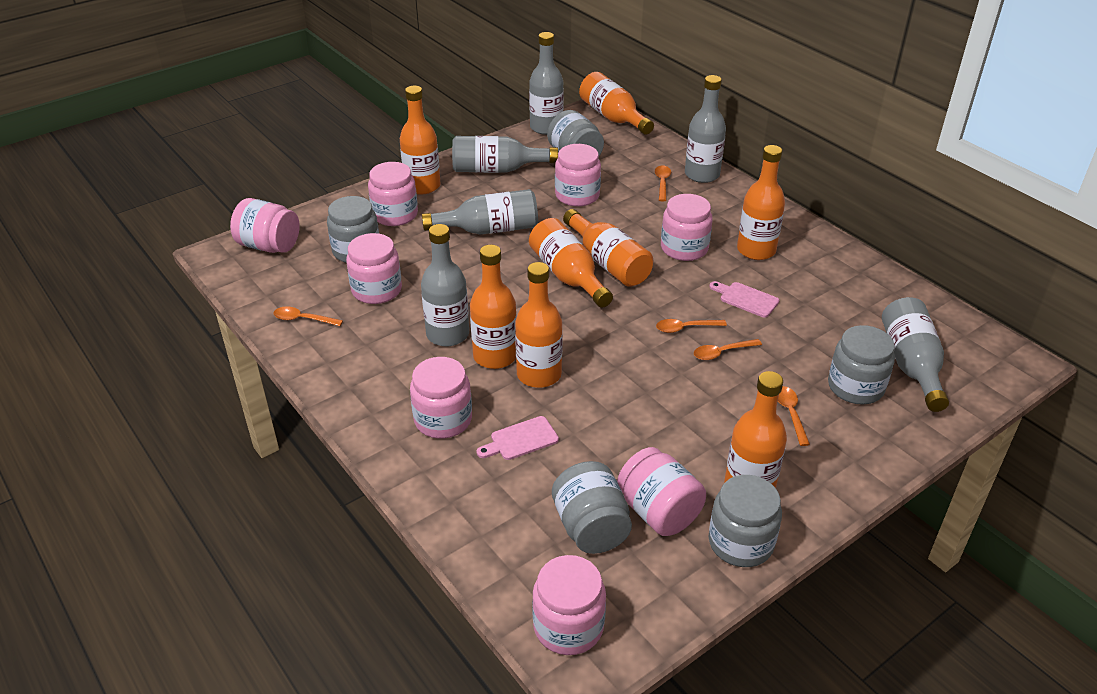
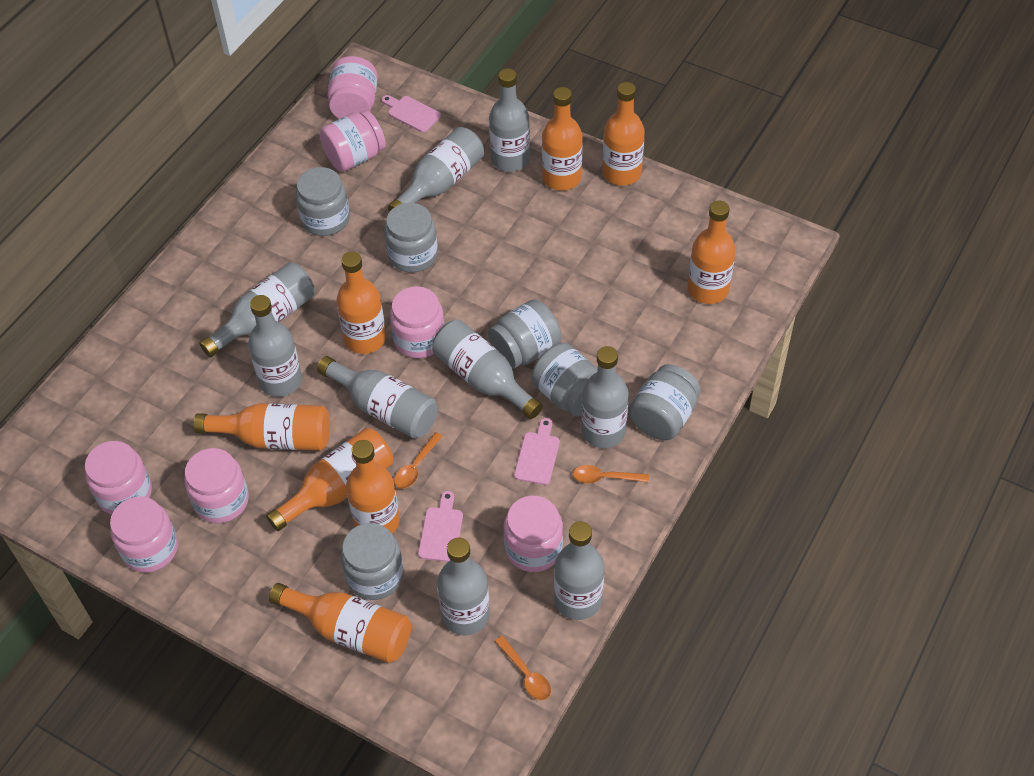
grey bottle: 6 -> 9
grey jar: 5 -> 6
orange spoon: 5 -> 3
pink cutting board: 2 -> 3
pink jar: 8 -> 7

